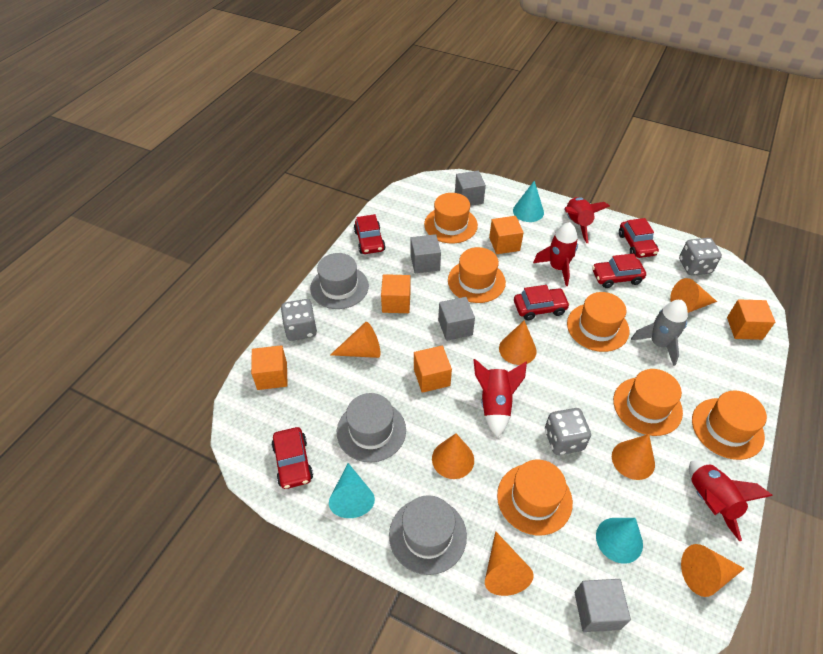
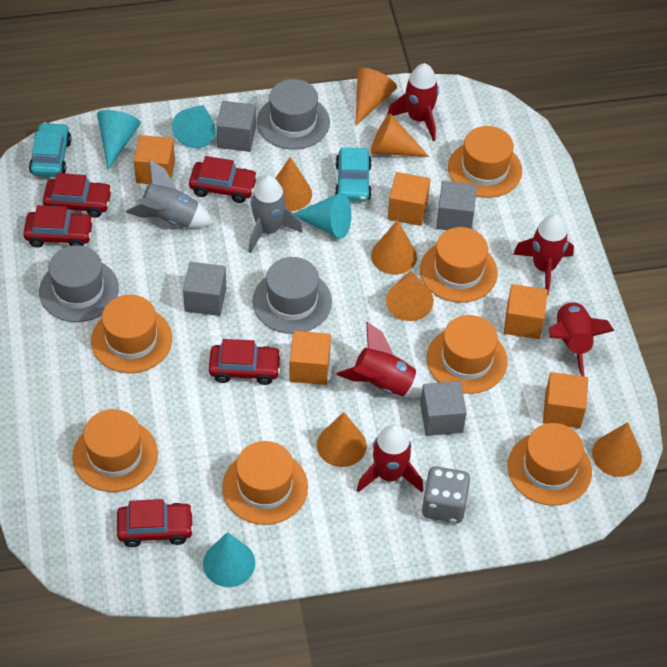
grey dice: 3 -> 1
grey rocket: 1 -> 2
orange hat: 6 -> 7
red rocket: 4 -> 5
turquoise car: 0 -> 2
turquoise cone: 3 -> 4

